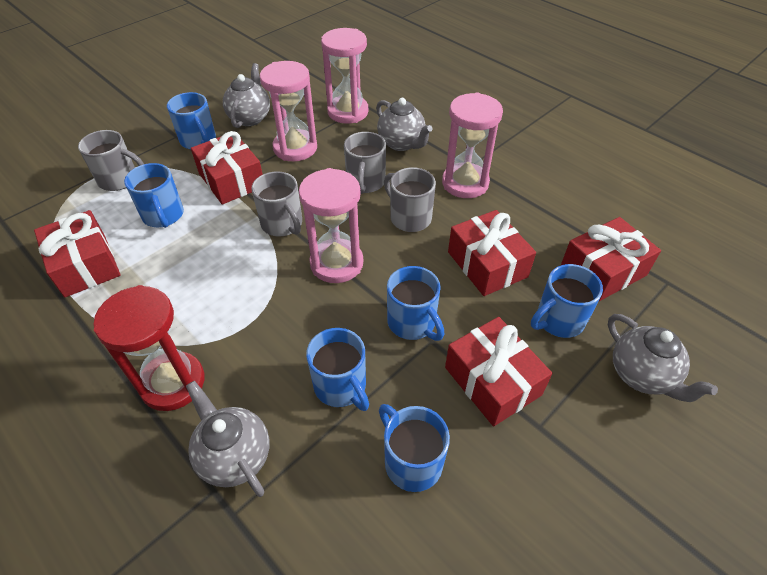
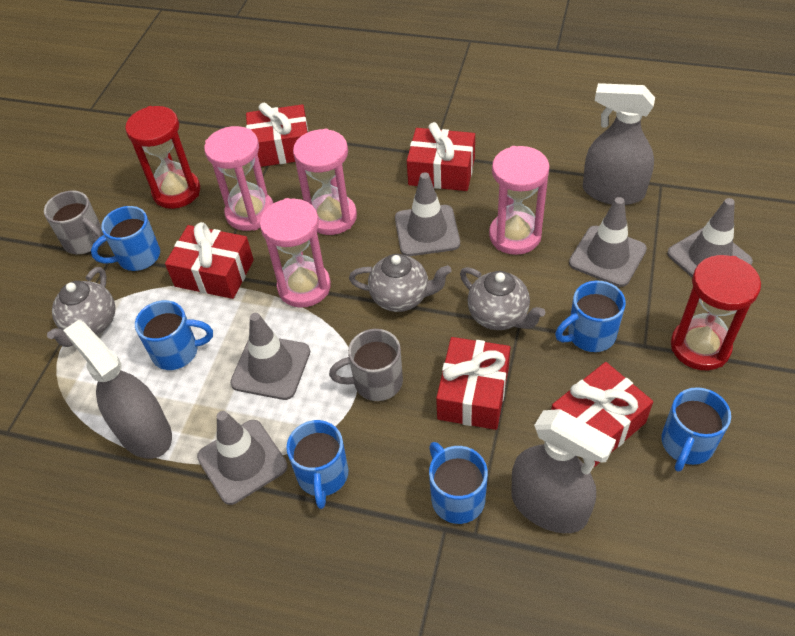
grey mug: 4 -> 2
grey spray bottle: 0 -> 3
grey teapot: 4 -> 3
grey traffic cone: 0 -> 5
red hourglass: 1 -> 2

